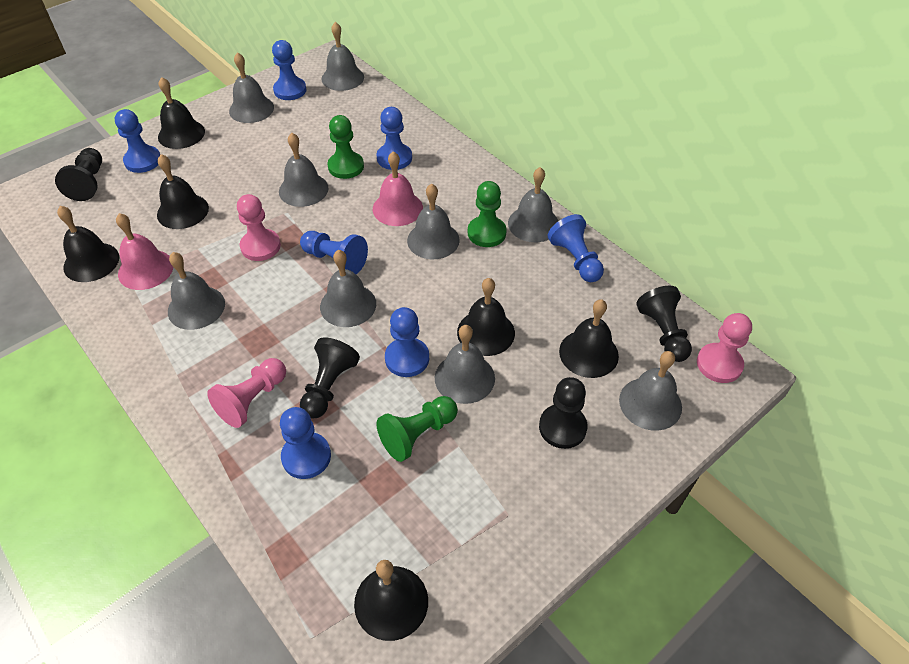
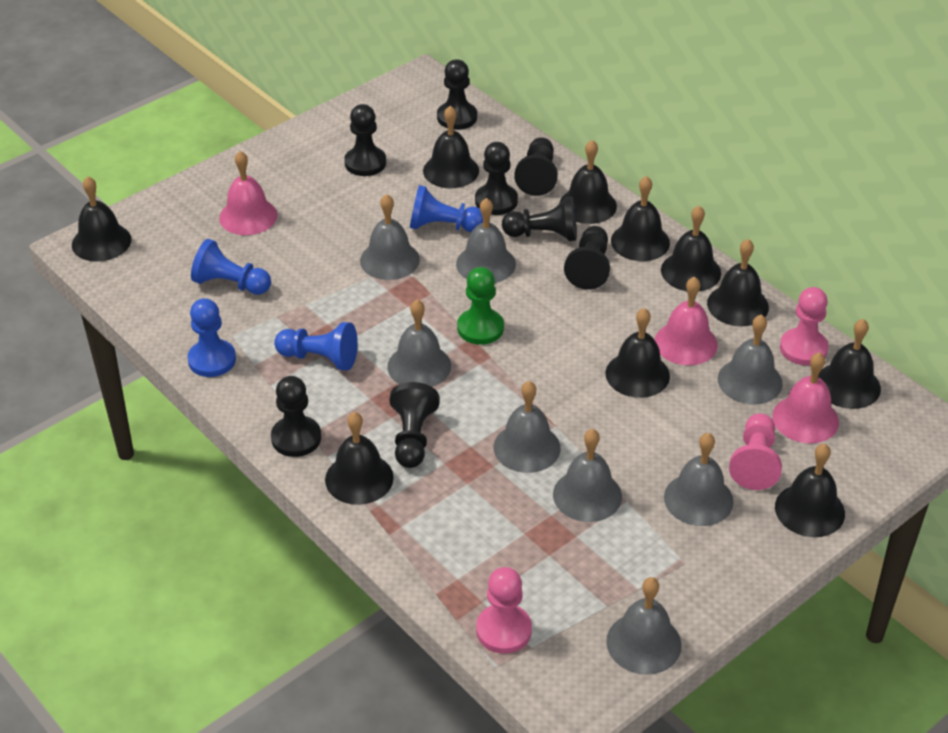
black bell: 6 -> 10
black pawn: 4 -> 8
blue pawn: 7 -> 4
green pawn: 3 -> 1
grey bell: 9 -> 8
pink bell: 2 -> 3

